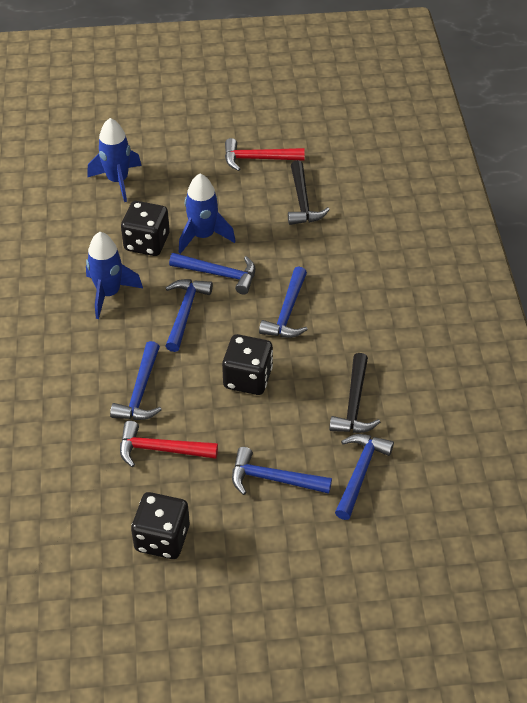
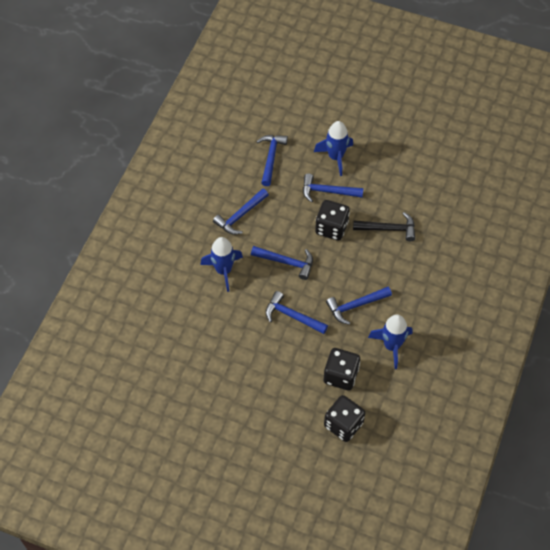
black hammer: 2 -> 1
red hammer: 2 -> 0

